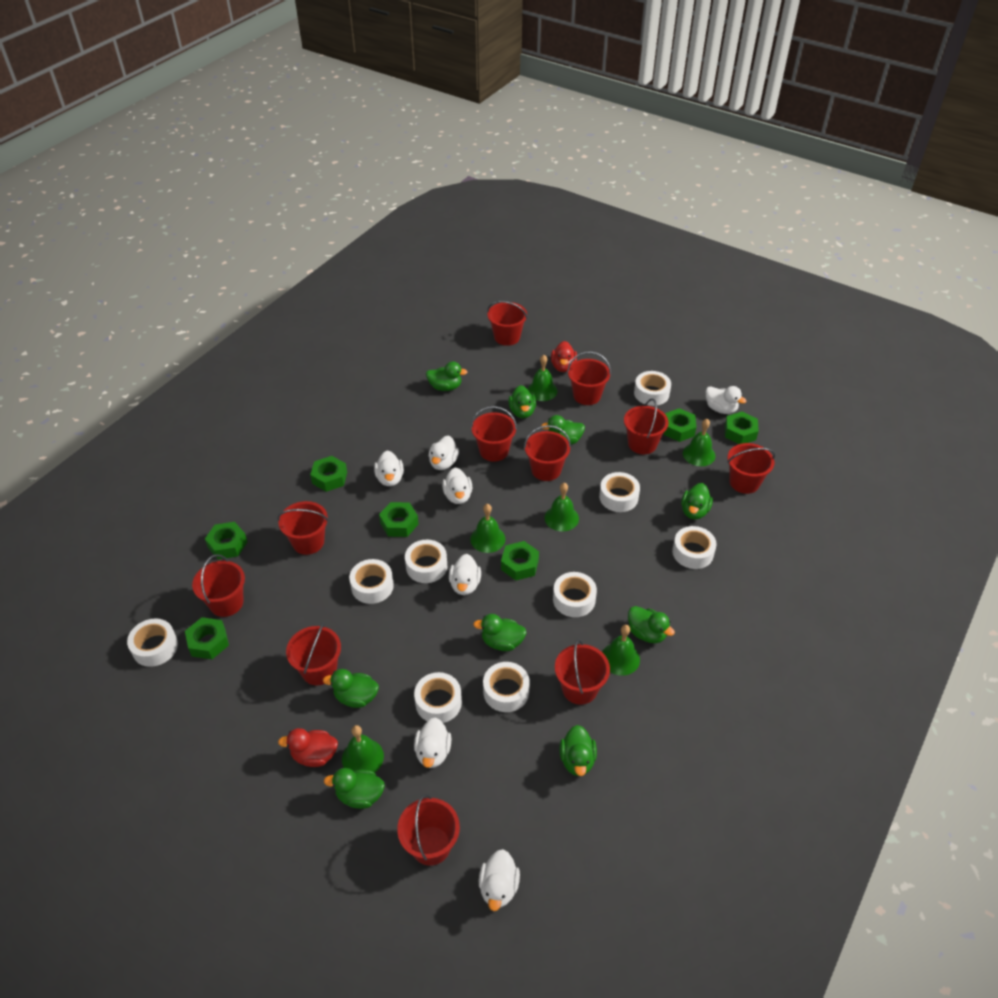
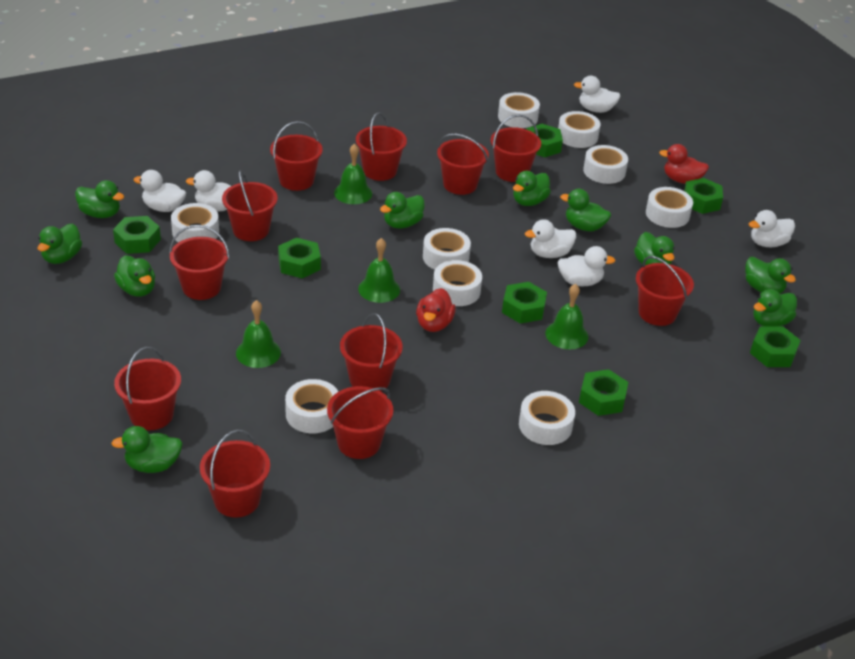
green bell: 6 -> 4
green duck: 9 -> 10
white duck: 7 -> 6

